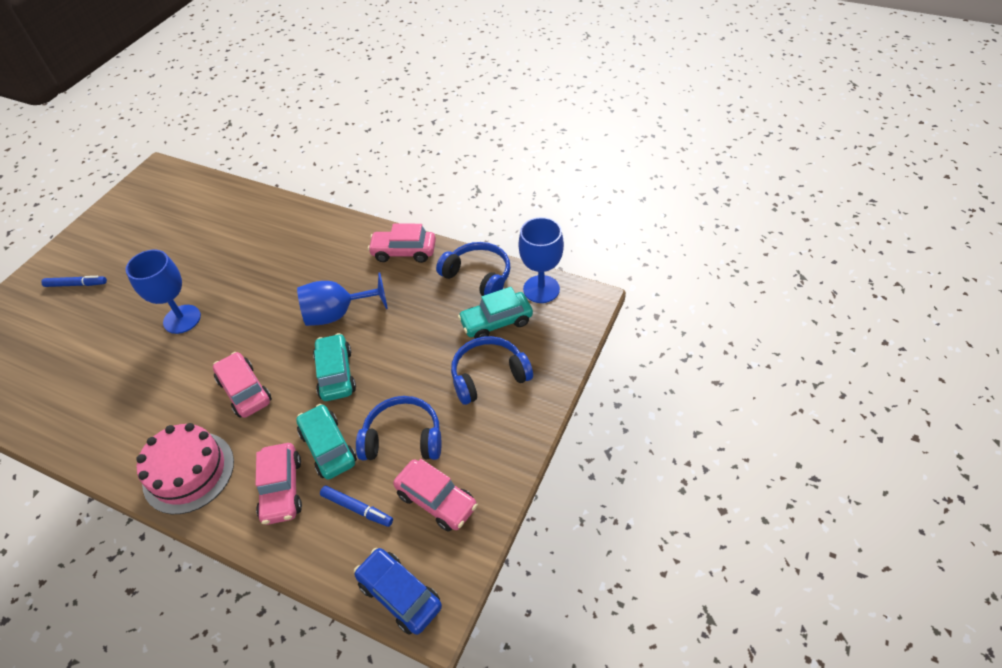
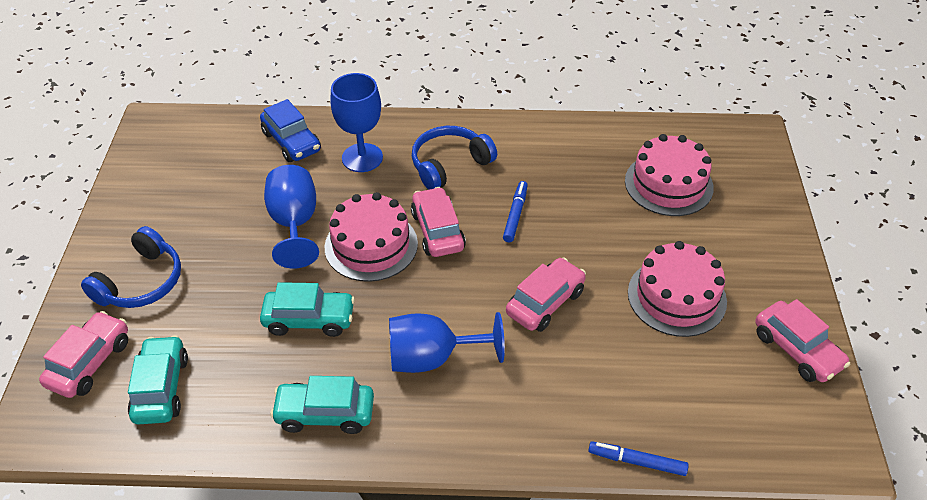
blue headphones: 3 -> 2
pink cake: 1 -> 3

